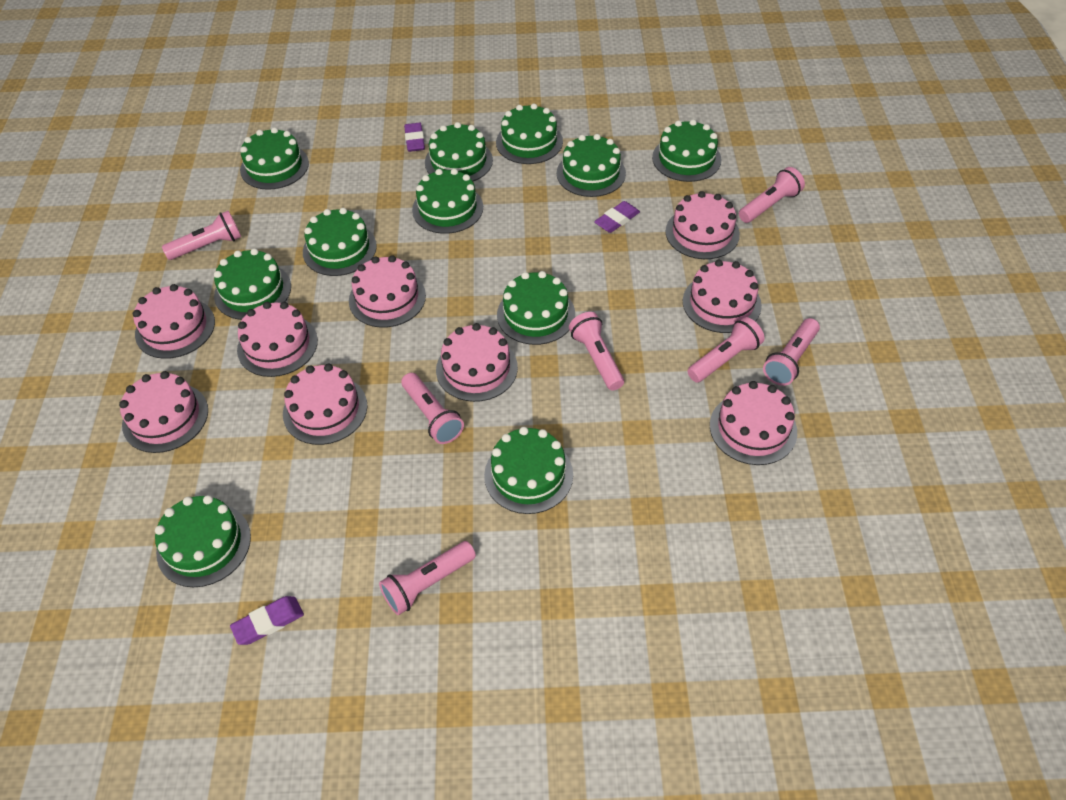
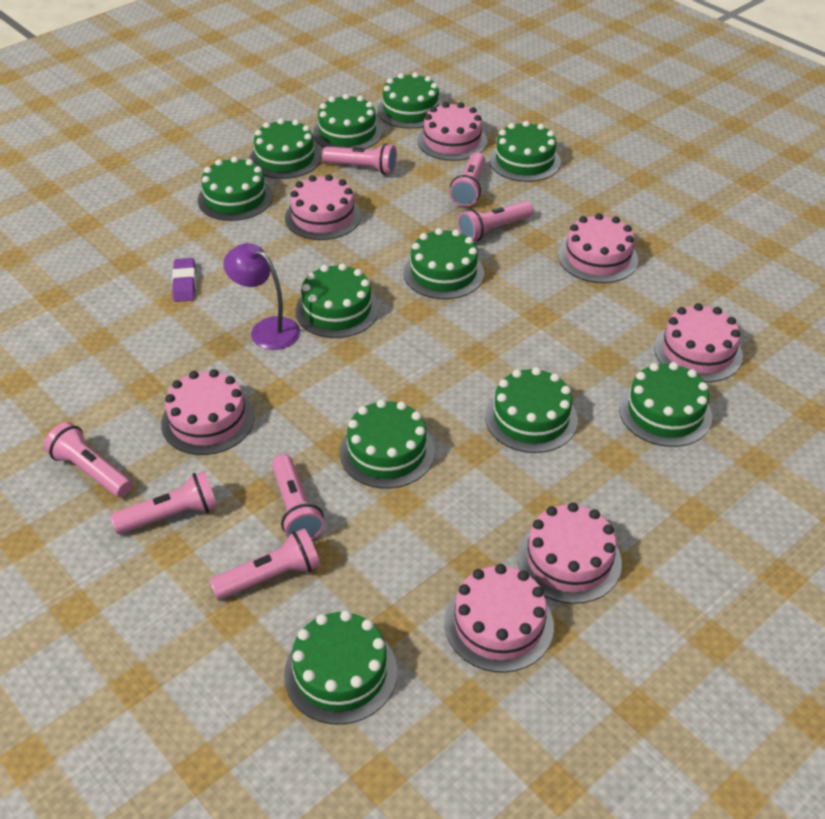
pink cake: 9 -> 7
purple eraser: 3 -> 1
purple lamp: 0 -> 1

